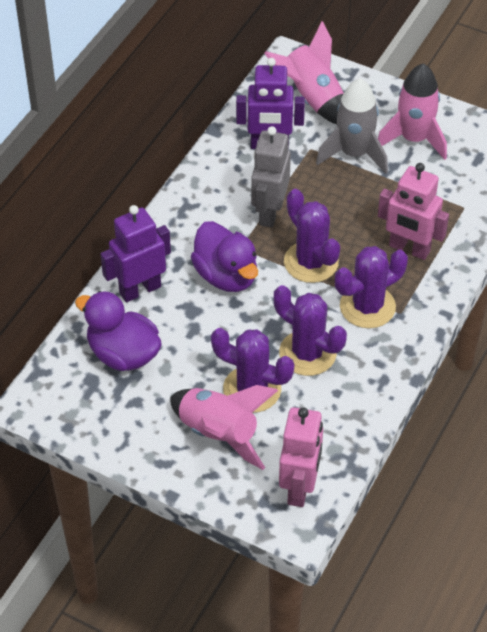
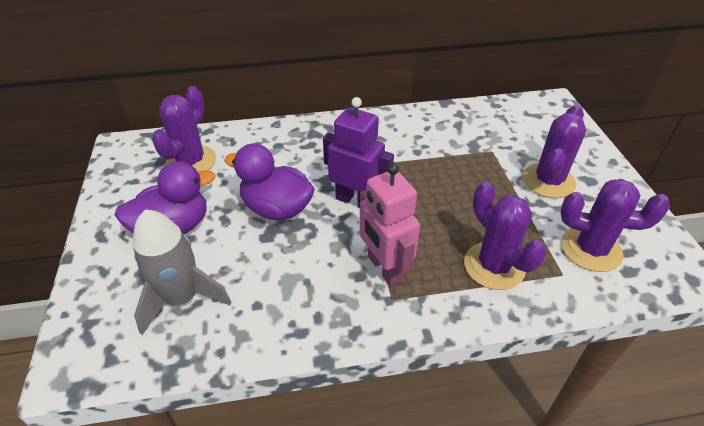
grey robot: 1 -> 0
pink robot: 2 -> 1
pink rocket: 3 -> 0
purple robot: 2 -> 1

